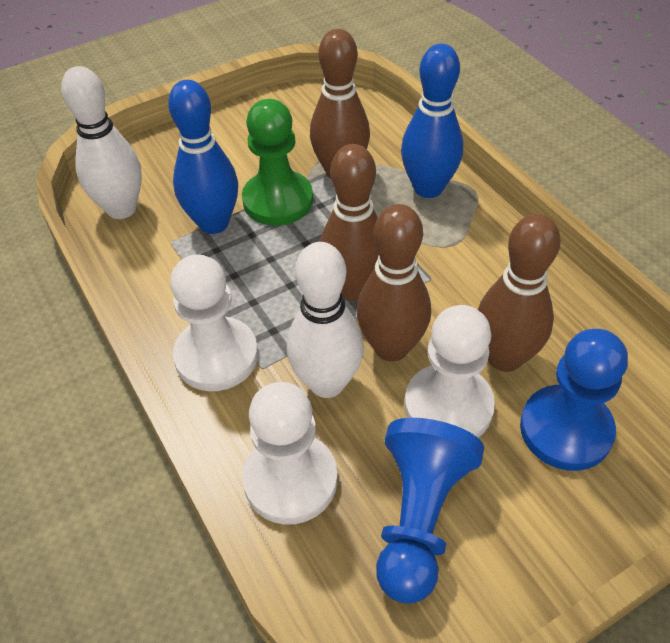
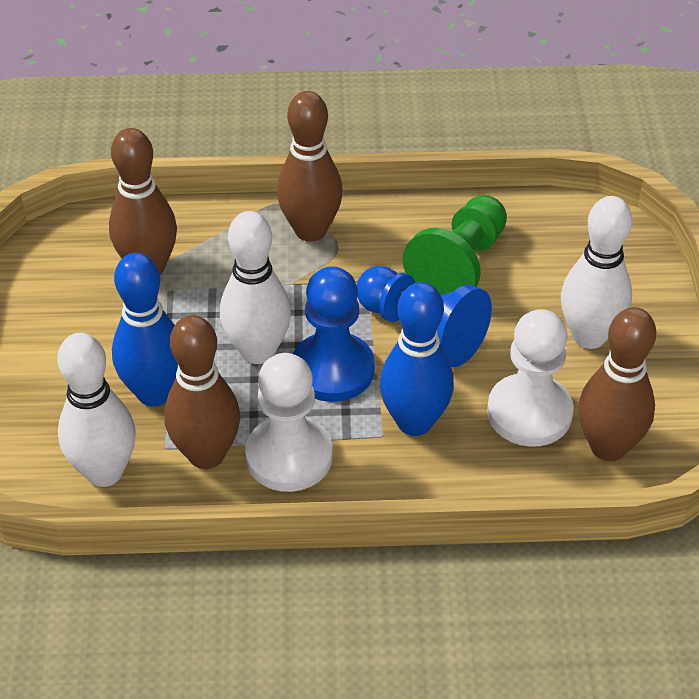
white bowling pin: 2 -> 3
white pawn: 3 -> 2

